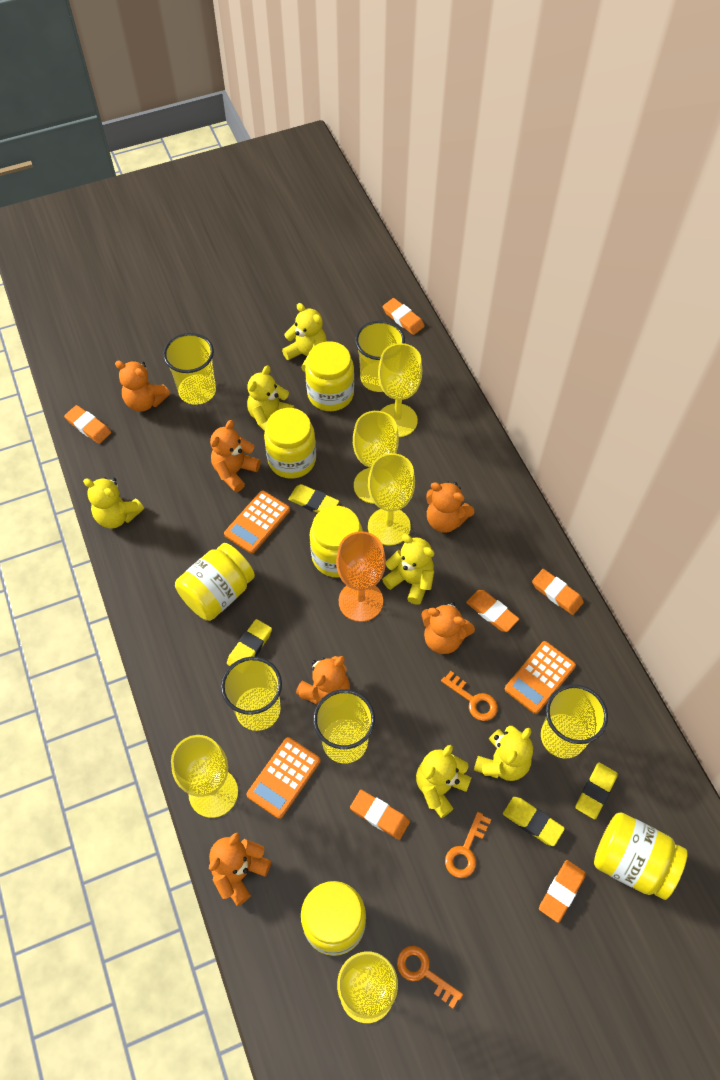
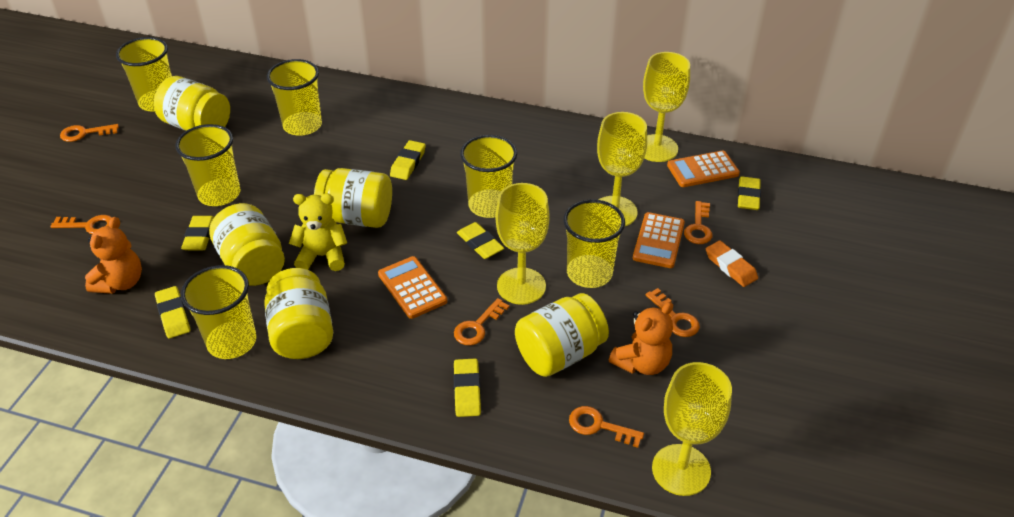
orange eraser: 6 -> 1
orange goblet: 1 -> 0
orange key: 3 -> 6
orange teddy bear: 6 -> 2
yellow cup: 5 -> 6
yellow eraser: 4 -> 6
yellow goblet: 5 -> 4
yellow jar: 6 -> 5
yellow teddy bear: 6 -> 1

